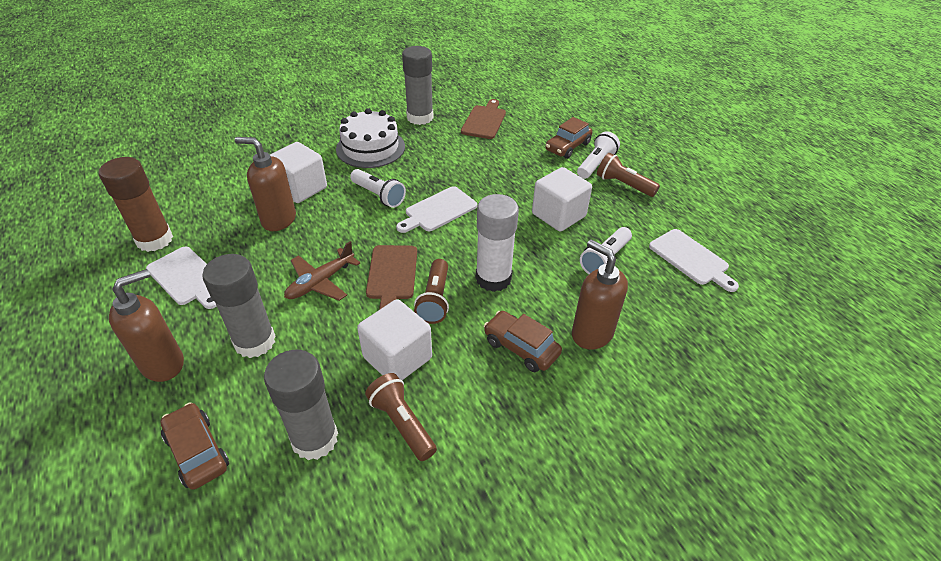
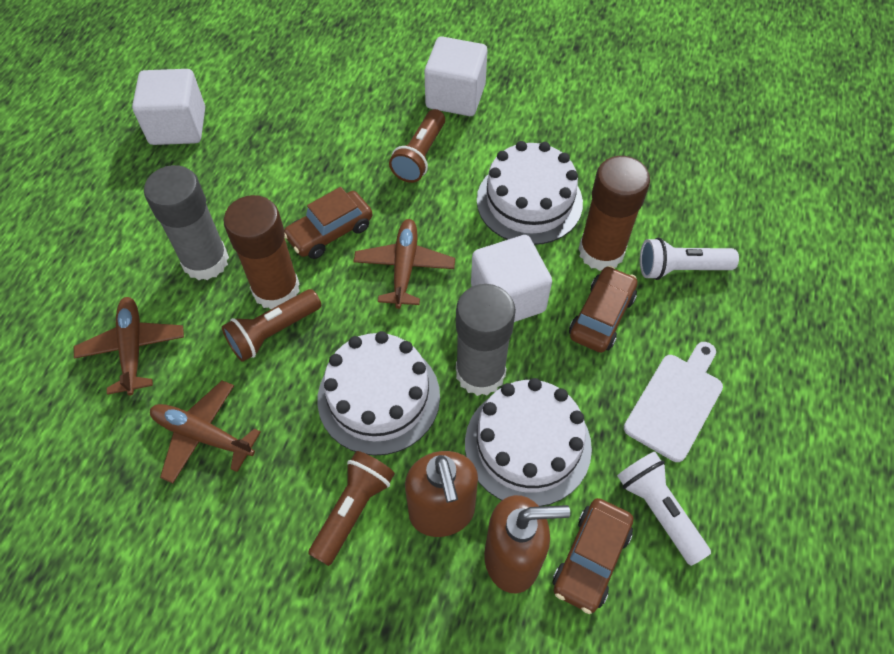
brown cutting board: 2 -> 0
brown glue stick: 1 -> 2
brown plane: 1 -> 3
brown soap dispenser: 3 -> 2
grey glue stick: 3 -> 2
white cake: 1 -> 3
white cutting board: 3 -> 1
white flashlight: 3 -> 2
white glue stick: 1 -> 0

